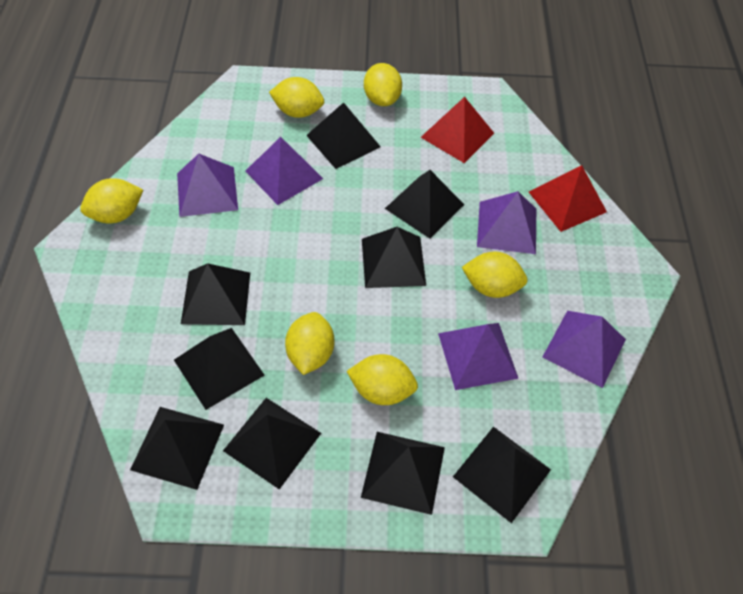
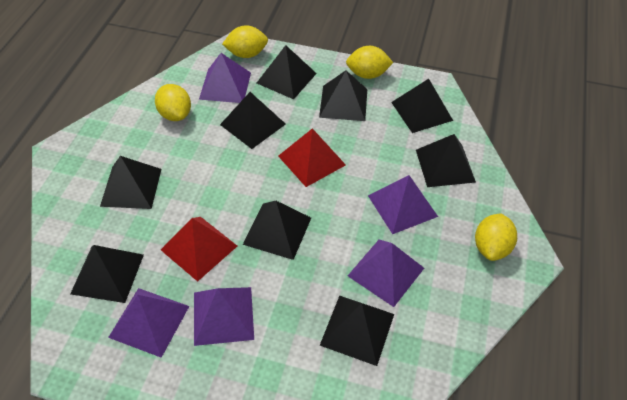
yellow lemon: 6 -> 4

